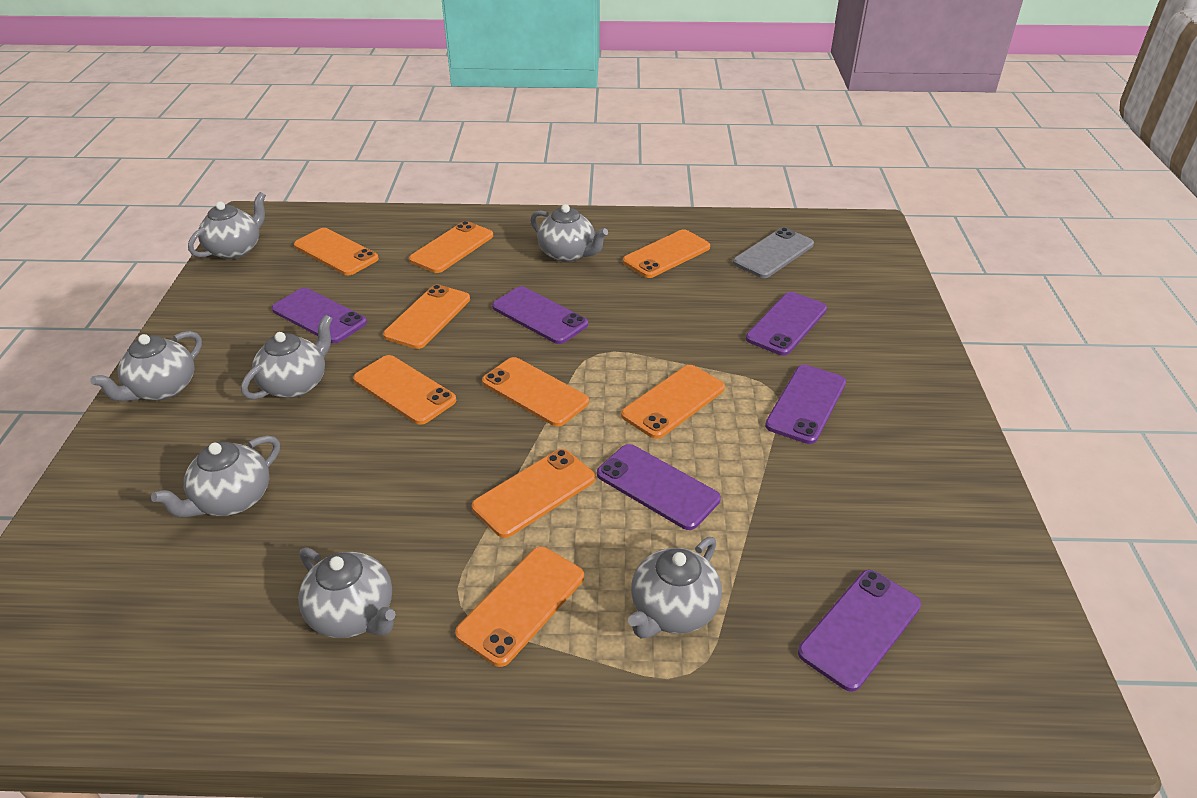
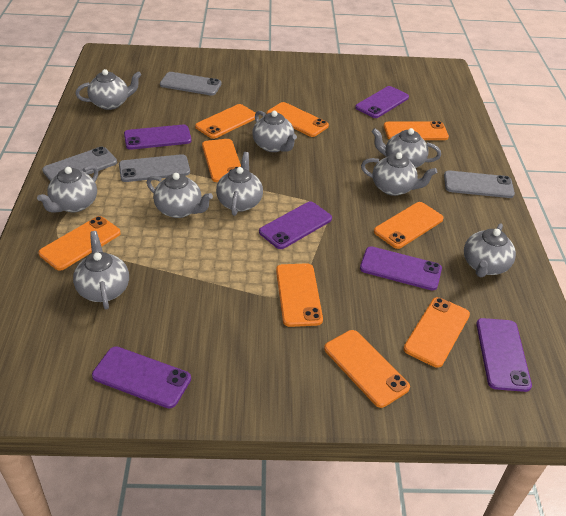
grey phone: 1 -> 4
grey teapot: 7 -> 9

